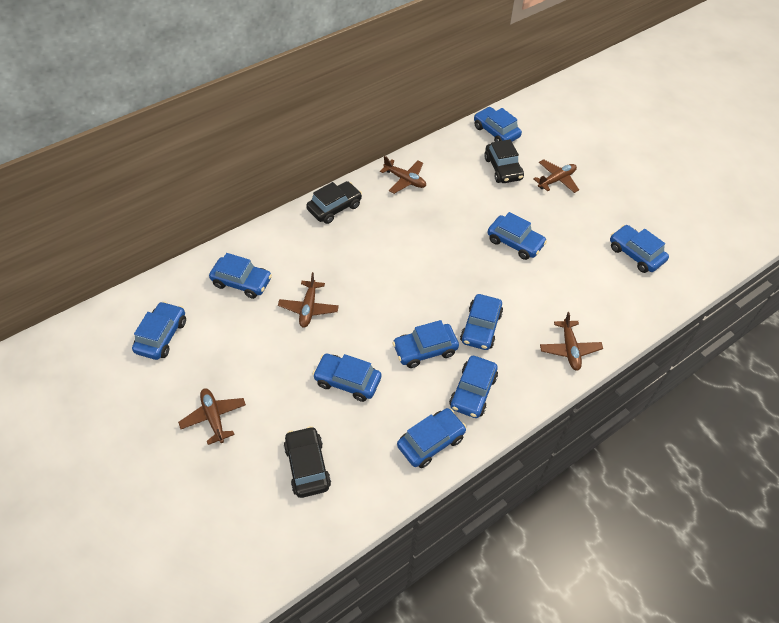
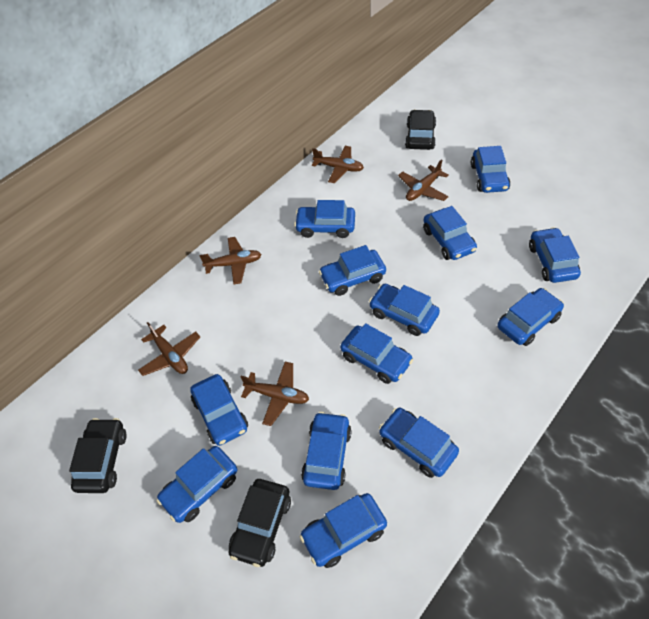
blue car: 10 -> 13

